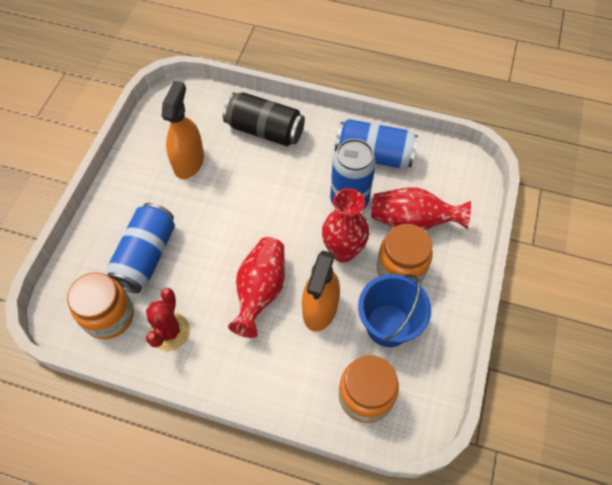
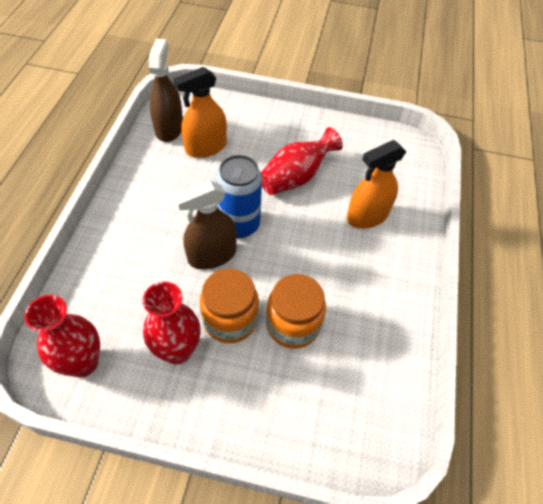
black can: 1 -> 0
blue bucket: 1 -> 0
blue can: 3 -> 1
brown spray bottle: 0 -> 2
orange jar: 3 -> 2
red cactus: 1 -> 0

